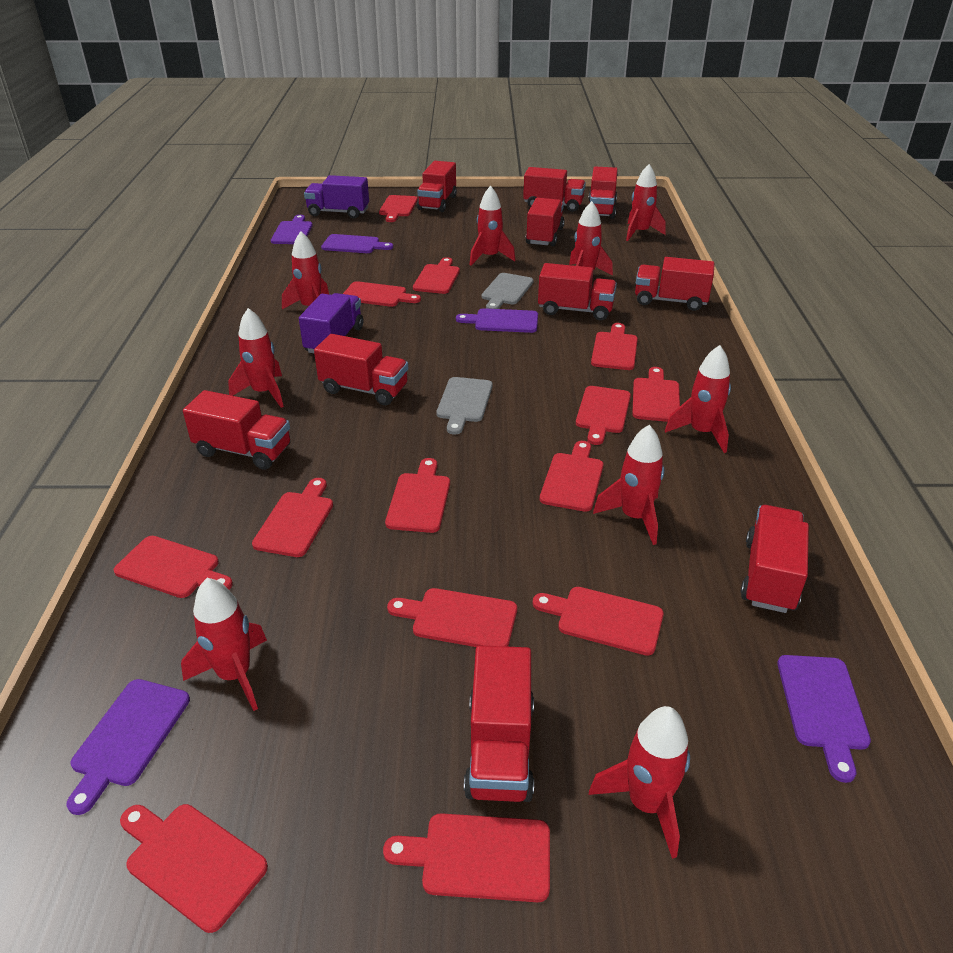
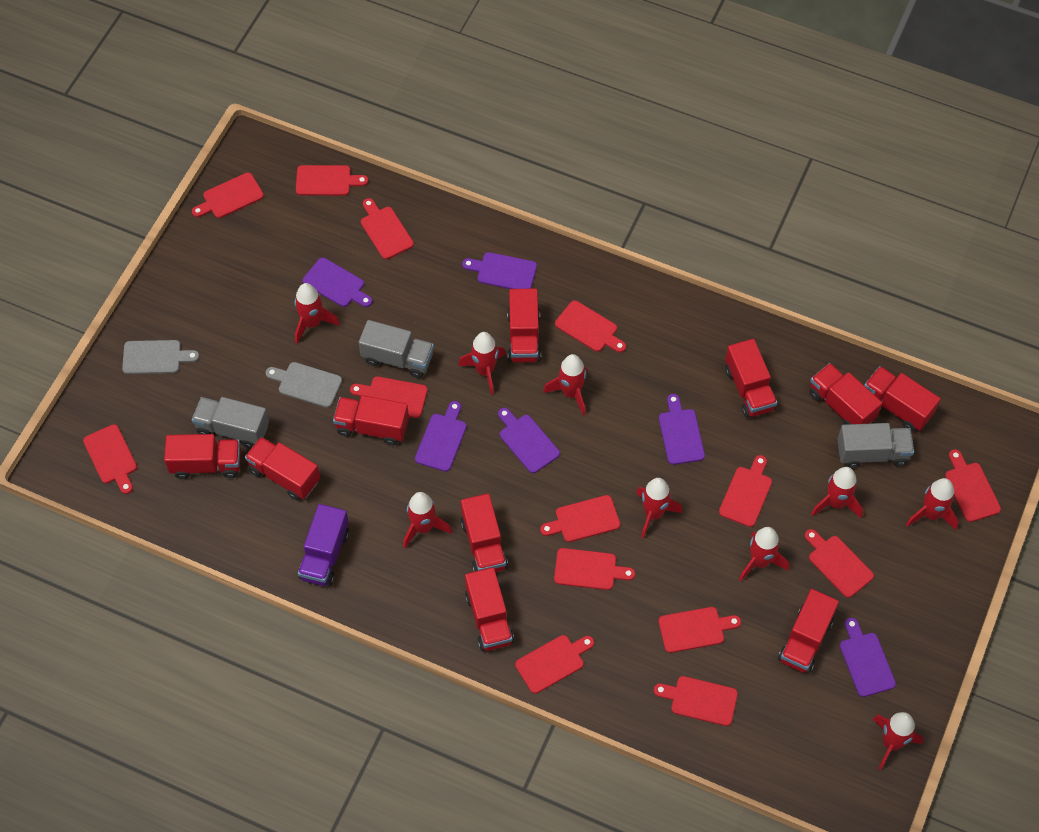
grey truck: 0 -> 3
purple cutting board: 5 -> 6
purple truck: 2 -> 1

